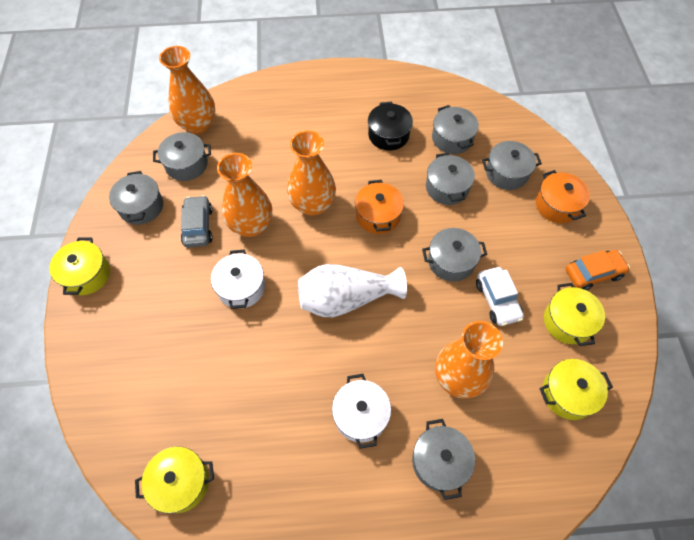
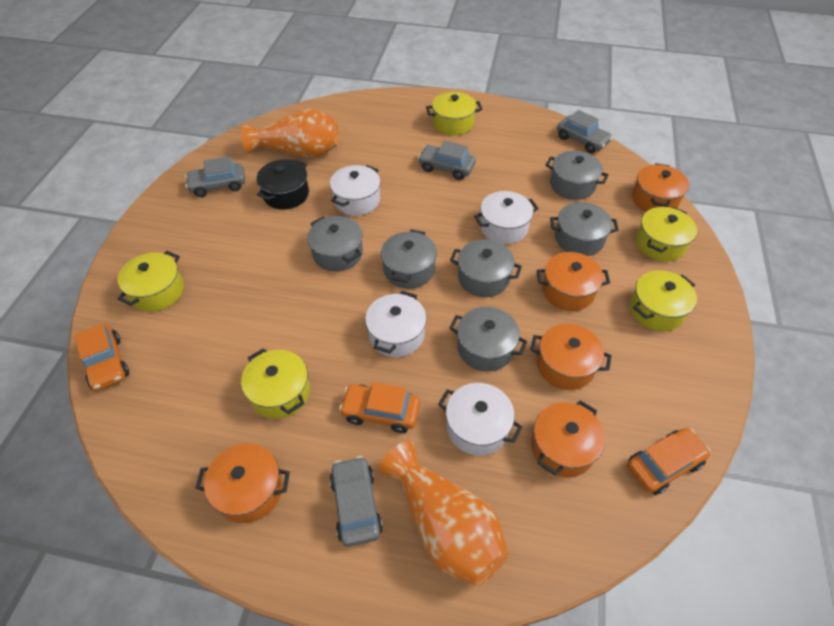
grey car: 1 -> 4
grey pot: 7 -> 6
orange car: 1 -> 3
orange pot: 2 -> 5
orange vase: 4 -> 2
white car: 1 -> 0
white pot: 2 -> 4
white vase: 1 -> 0
yellow pot: 4 -> 5

